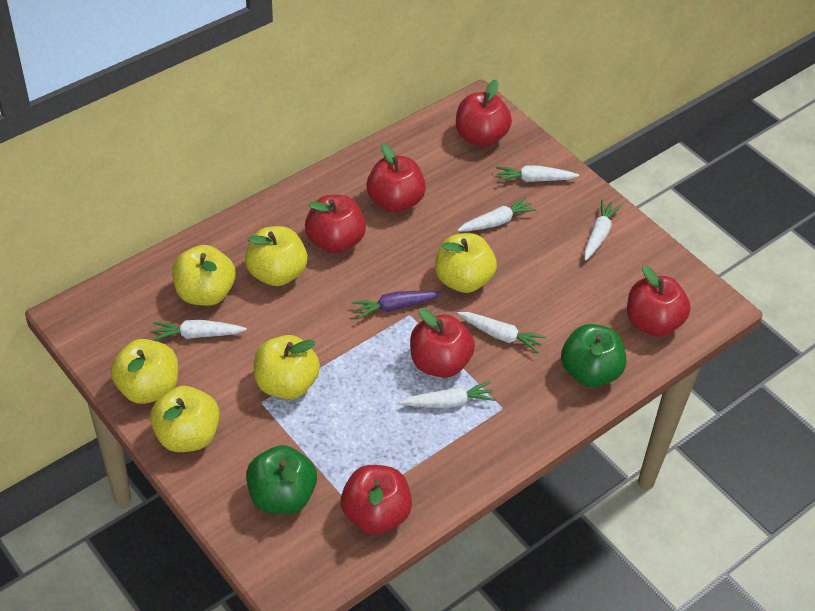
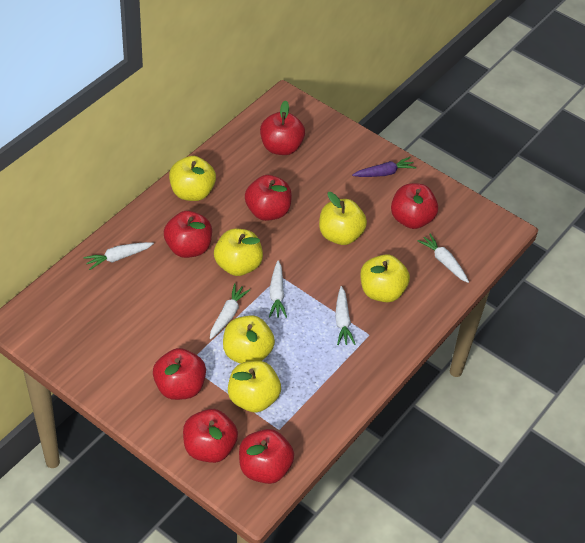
green apple: 2 -> 0
red apple: 6 -> 7
white carrot: 6 -> 5

